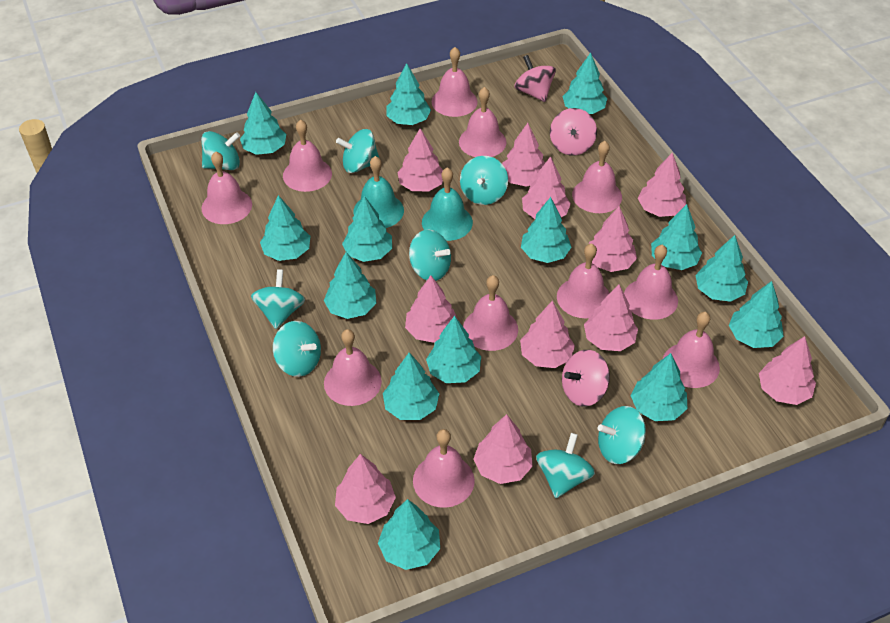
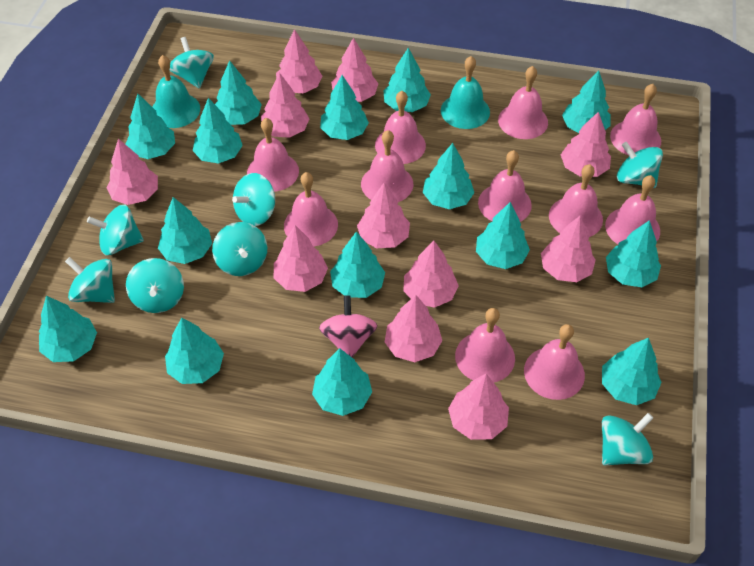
pink spinning top: 3 -> 1
turquoise tree: 14 -> 15

